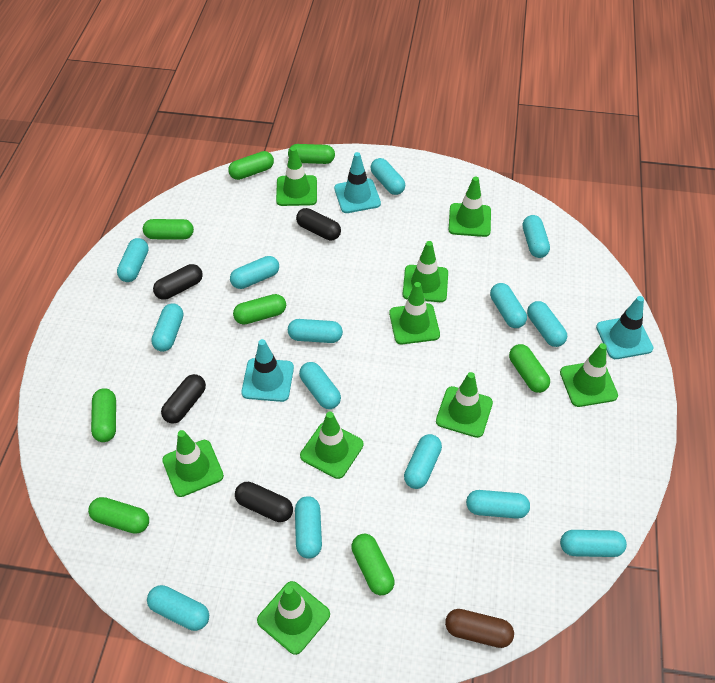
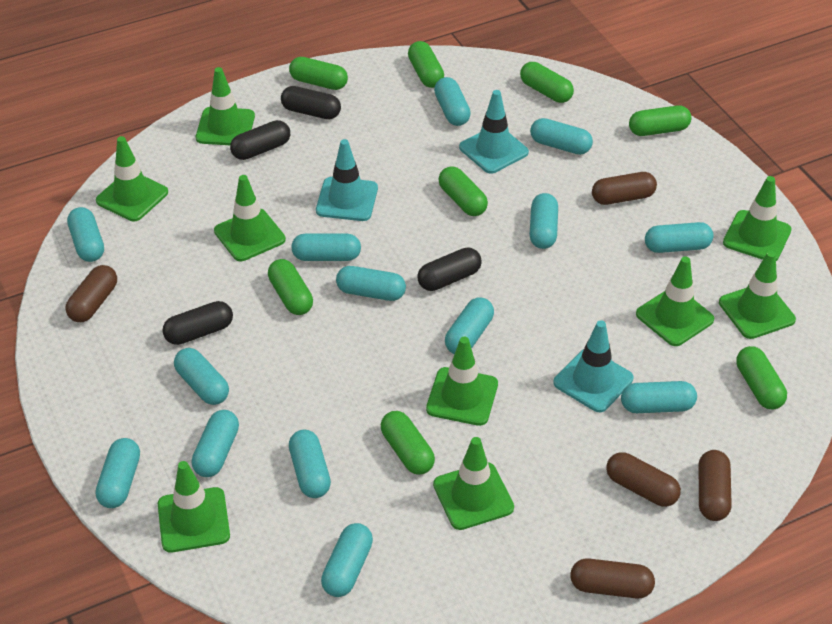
brown capsule: 1 -> 5

